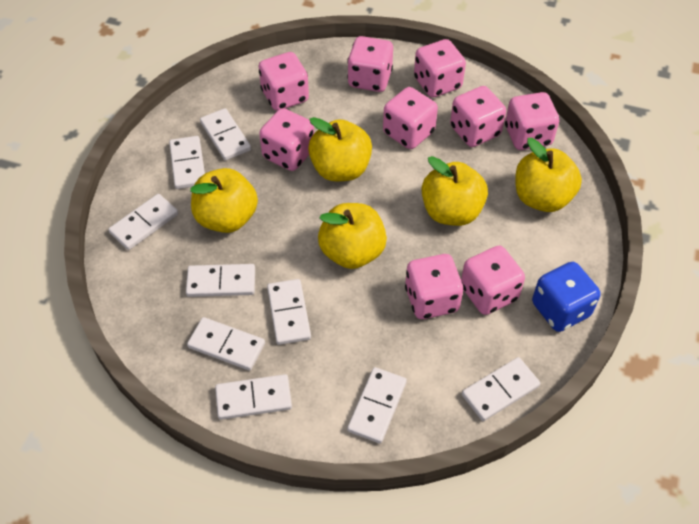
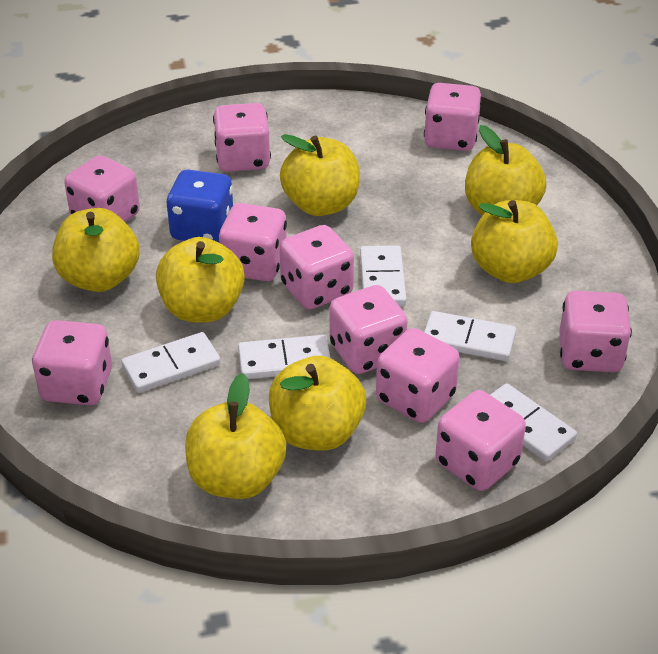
pink dice: 9 -> 10
white domino: 9 -> 5
yellow apple: 5 -> 7

